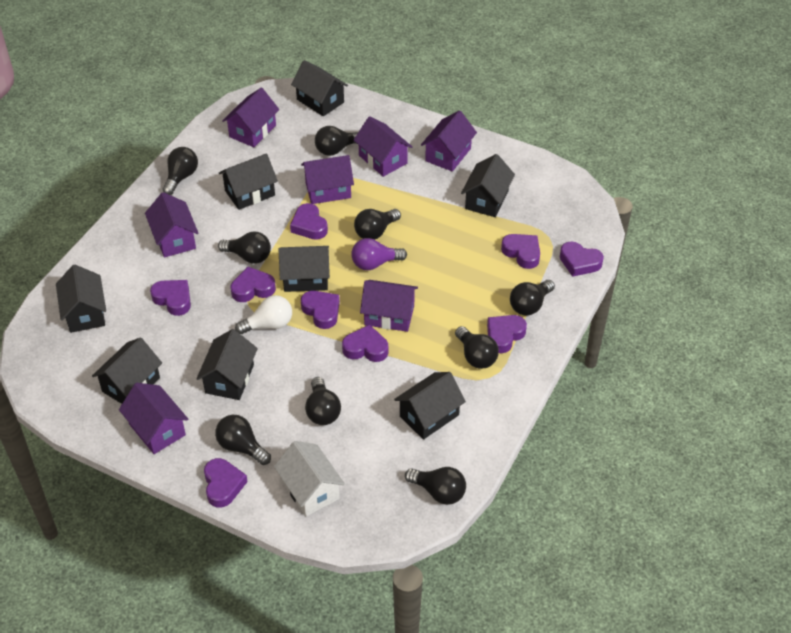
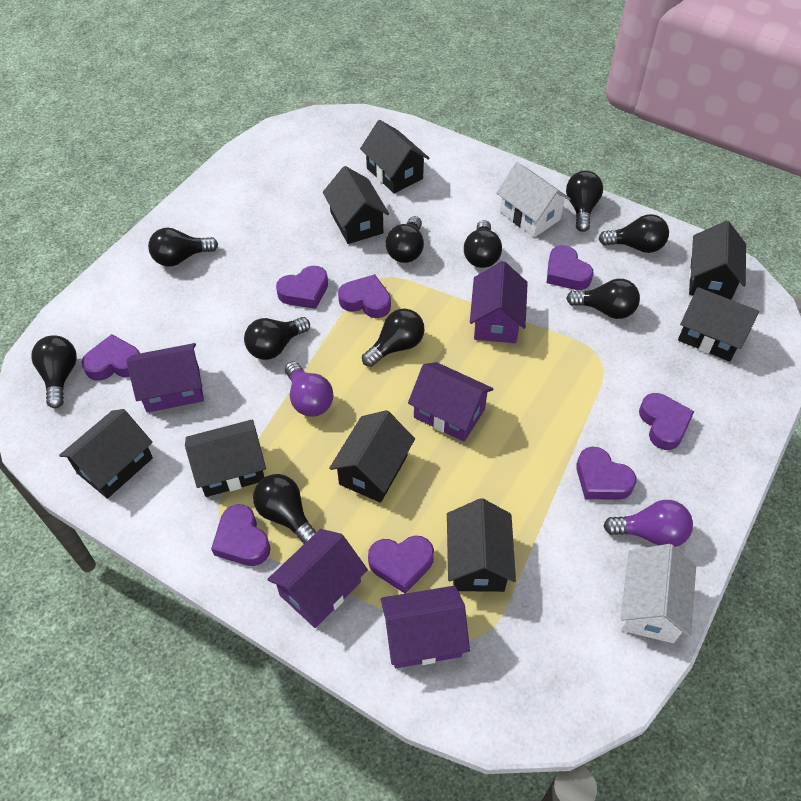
black light bulb: 9 -> 10
purple heart: 9 -> 8
purple house: 7 -> 5
purple light bulb: 1 -> 2
white house: 1 -> 2
white light bulb: 1 -> 0

